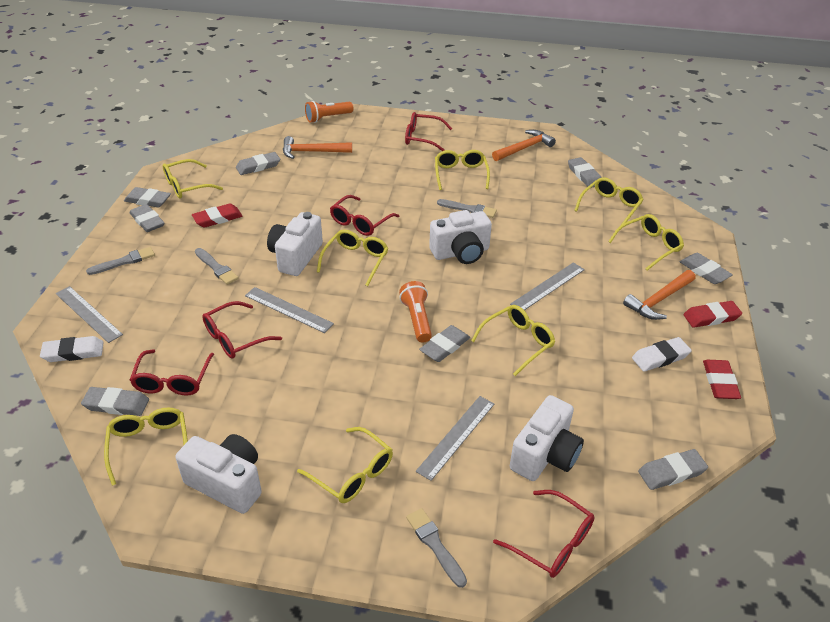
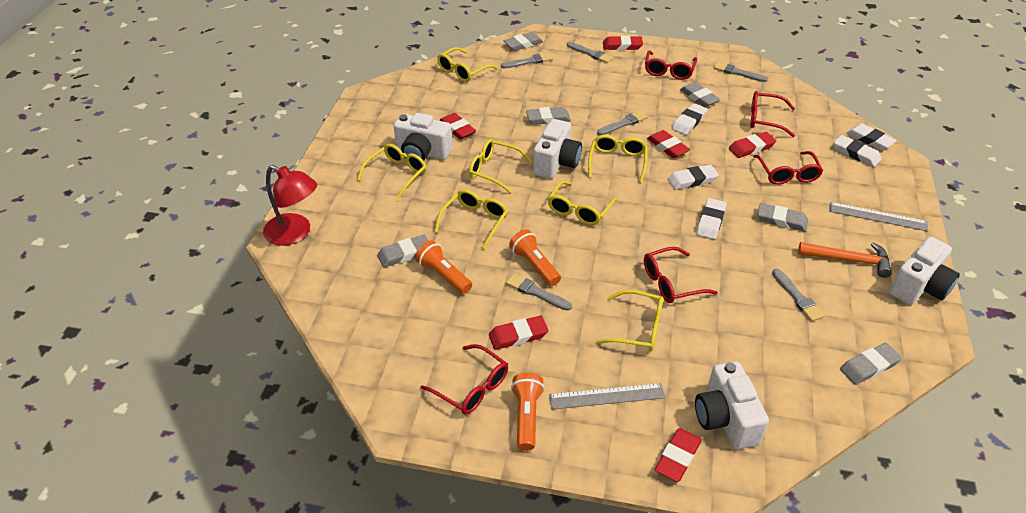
grey brush: 4 -> 6
grey eraser: 8 -> 6
grey ruler: 4 -> 2
orange flashlight: 2 -> 3
orange hammer: 3 -> 1
red eraser: 3 -> 6
red lamp: 0 -> 1
white eraser: 2 -> 5
yellow glasses: 8 -> 7

